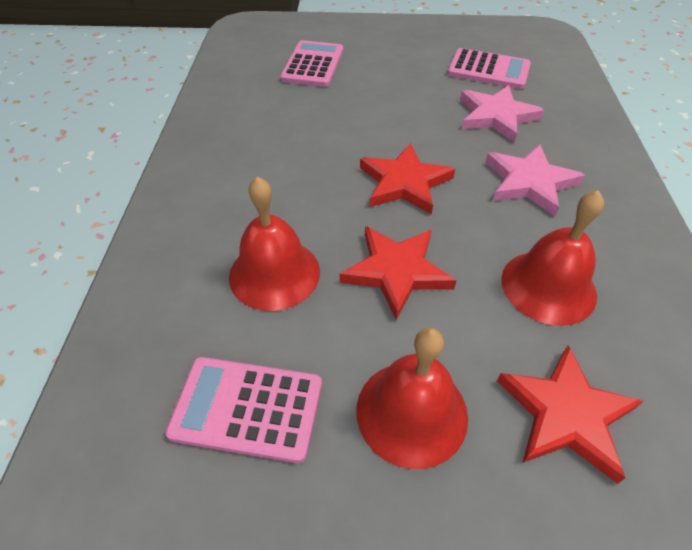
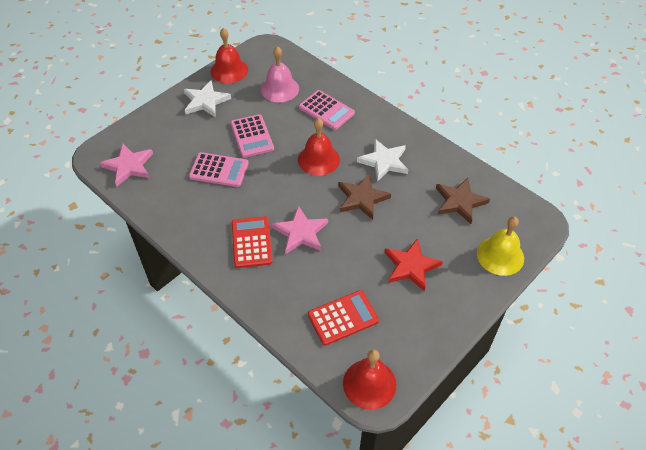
brown star: 0 -> 2
pink bell: 0 -> 1
red calculator: 0 -> 2
red star: 3 -> 1
white star: 0 -> 2
yellow bell: 0 -> 1

